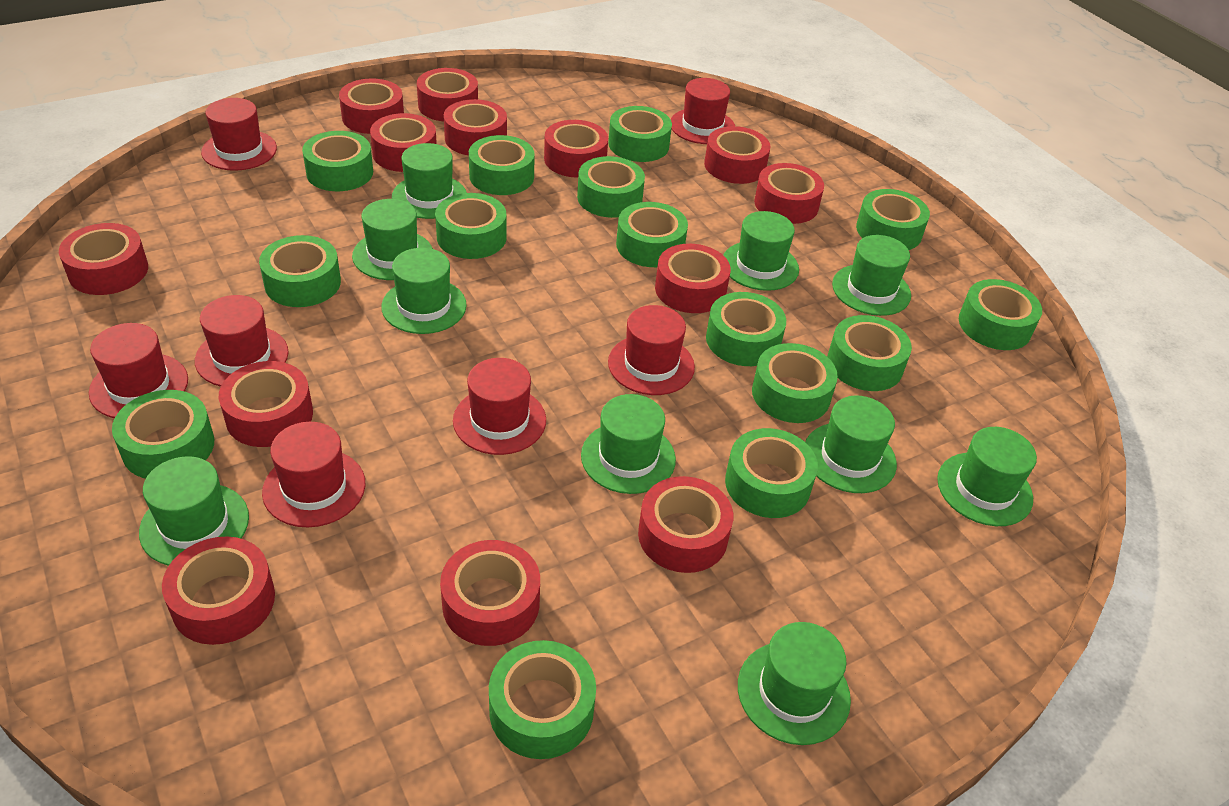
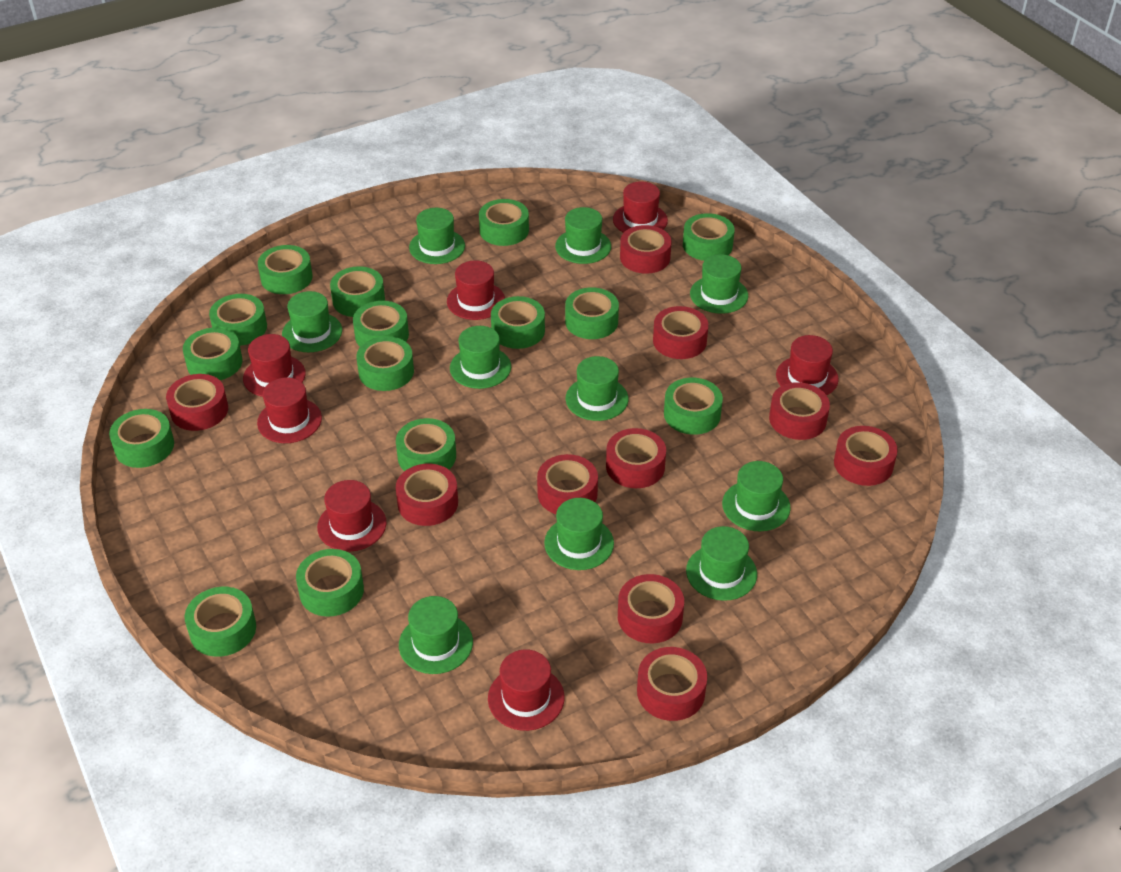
red tape: 13 -> 10

